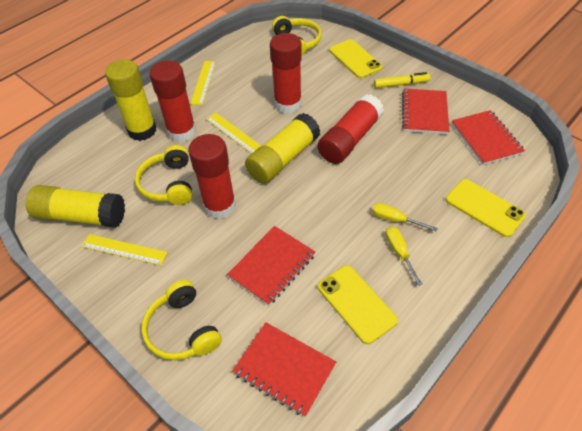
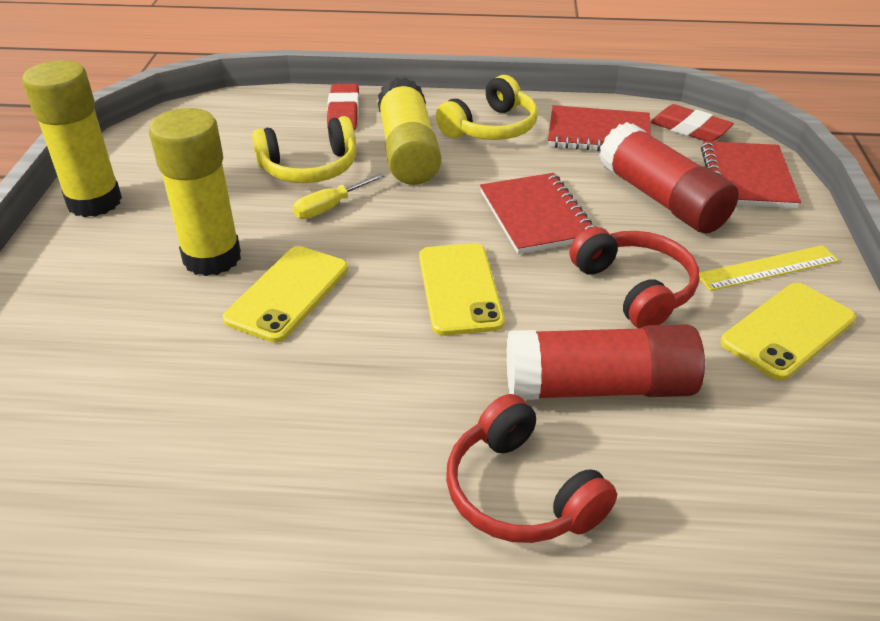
red eraser: 0 -> 2
red glue stick: 4 -> 2
red headphones: 0 -> 2
red notebook: 4 -> 3
yellow headphones: 3 -> 2
yellow marker: 1 -> 0
yellow ruler: 3 -> 1
yellow screwdriver: 2 -> 1

